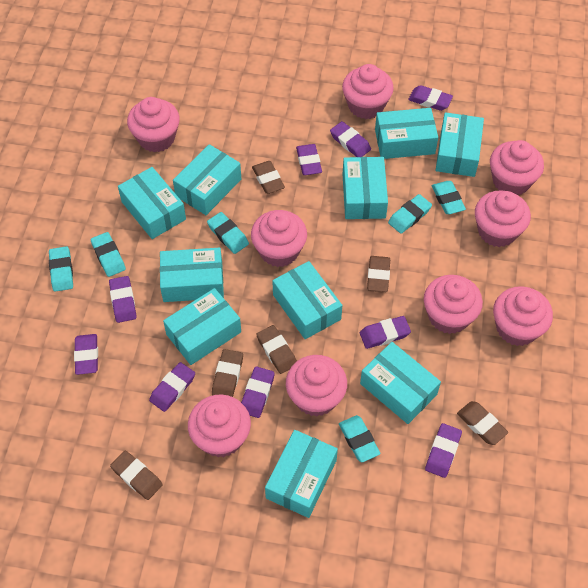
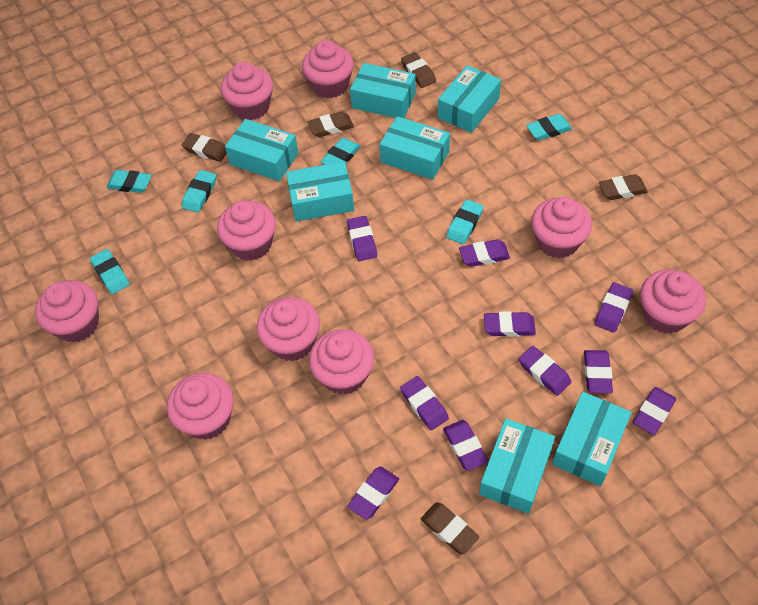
brown eraser: 6 -> 5
purple eraser: 9 -> 10
turquoise box: 10 -> 7

